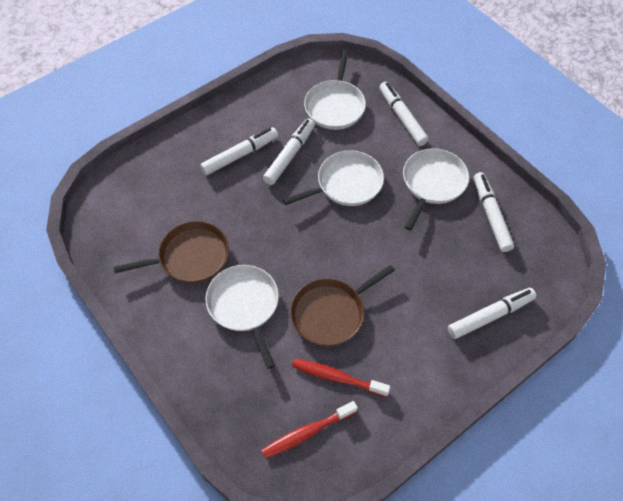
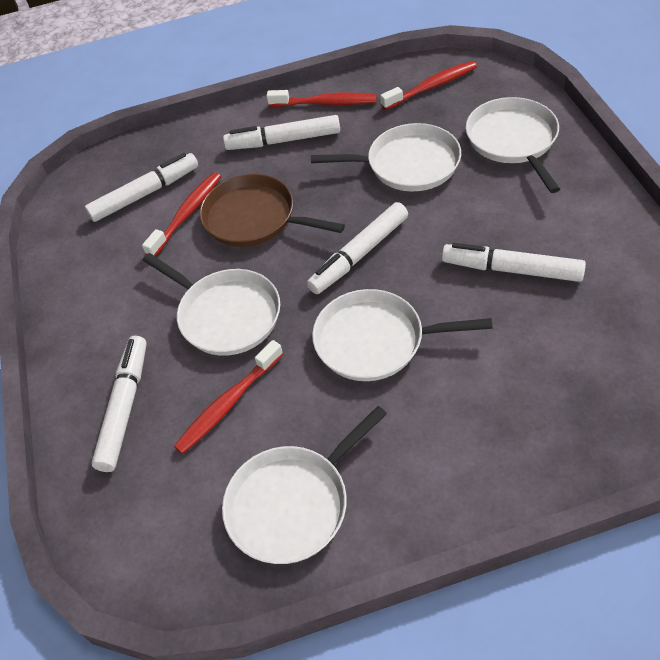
brown pan: 2 -> 1
red toothbrush: 2 -> 4
white pan: 4 -> 5

